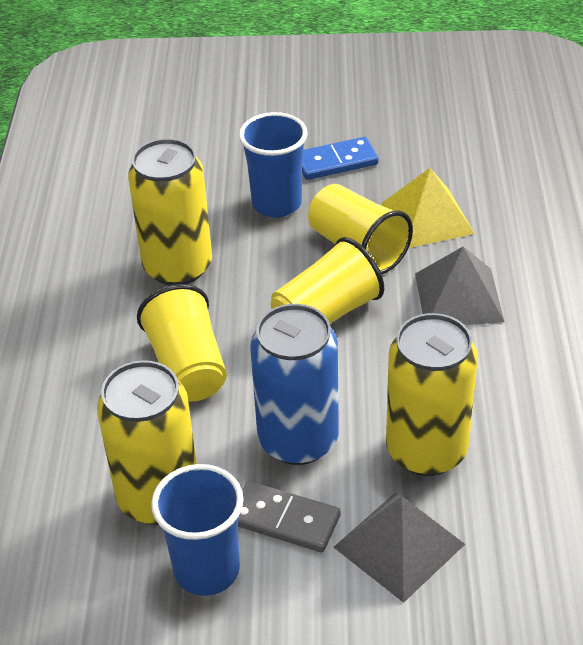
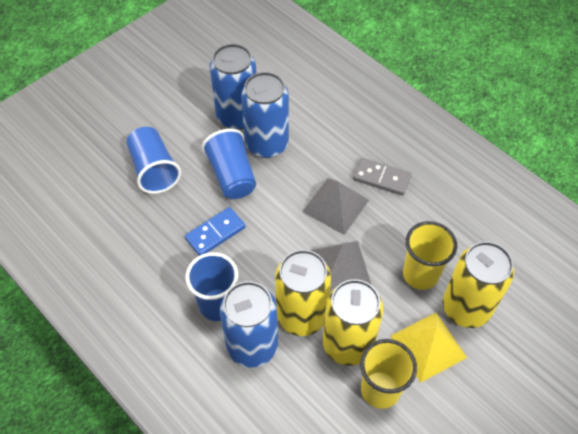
blue can: 1 -> 3
blue cup: 2 -> 3
yellow cup: 3 -> 2

